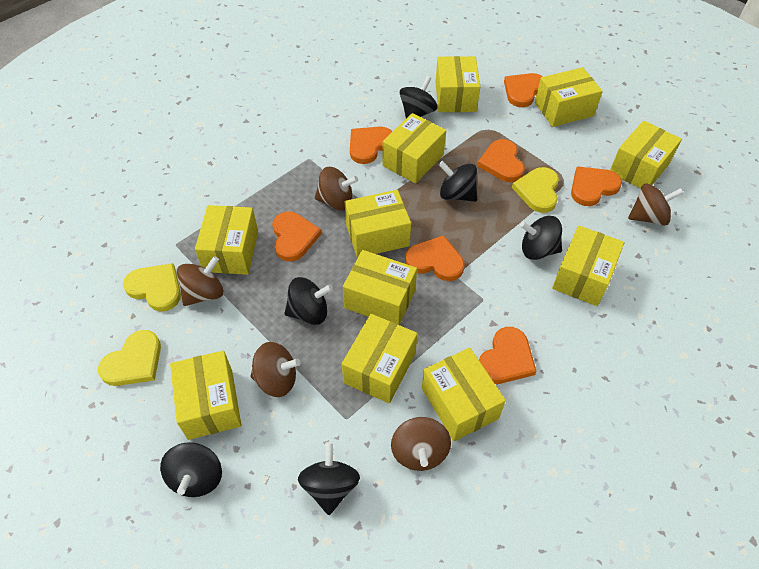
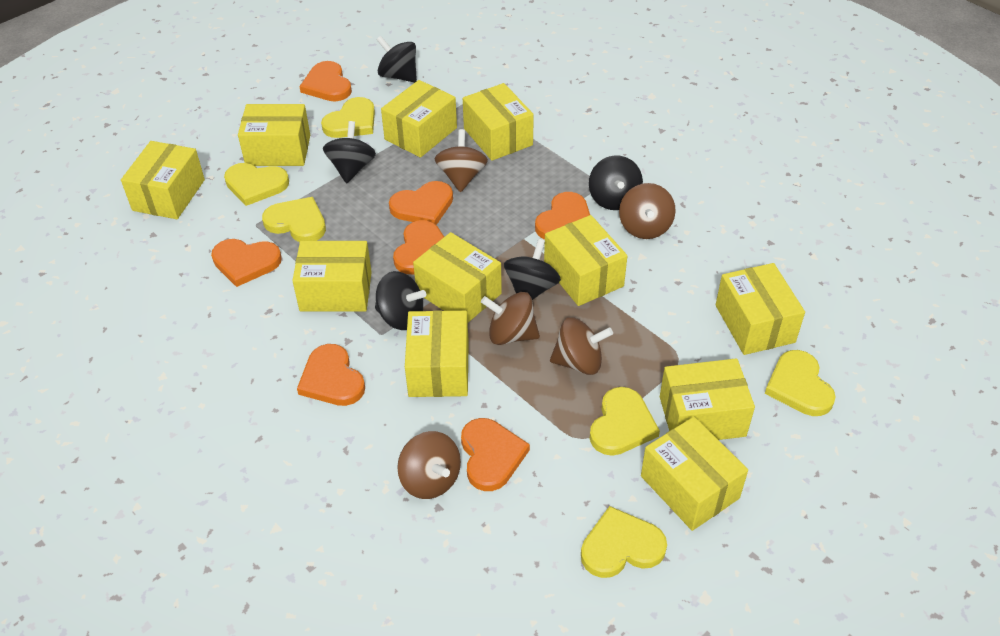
black spinning top: 6 -> 5
yellow heart: 3 -> 6

